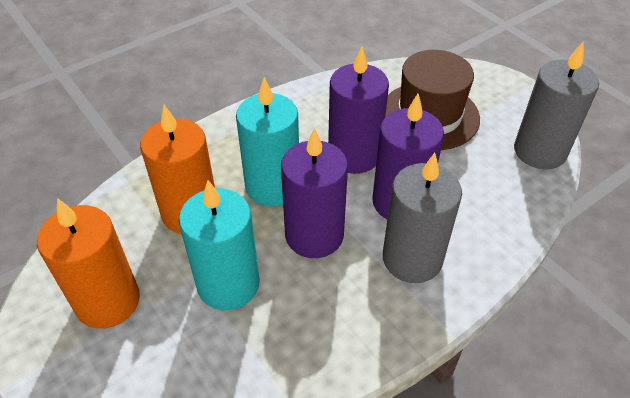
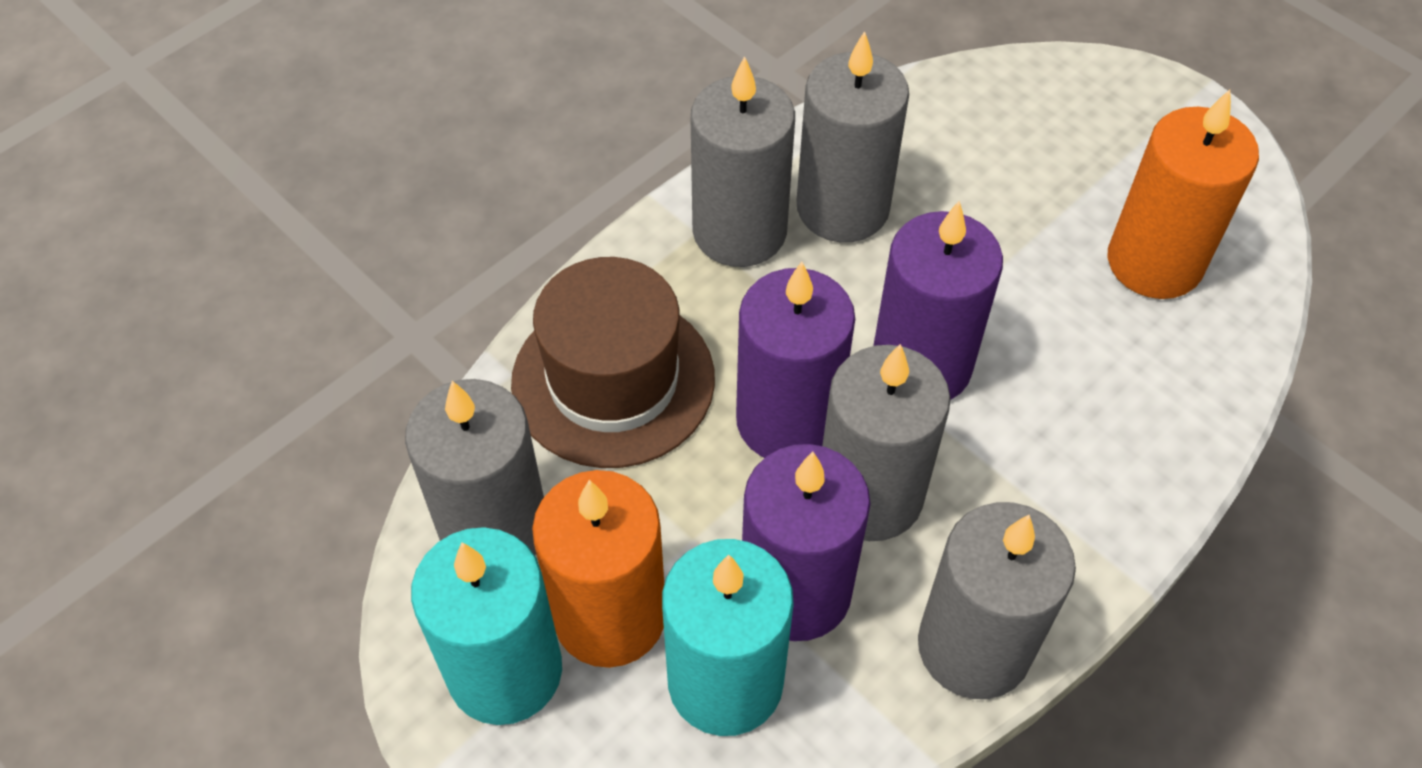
grey candle: 2 -> 5

